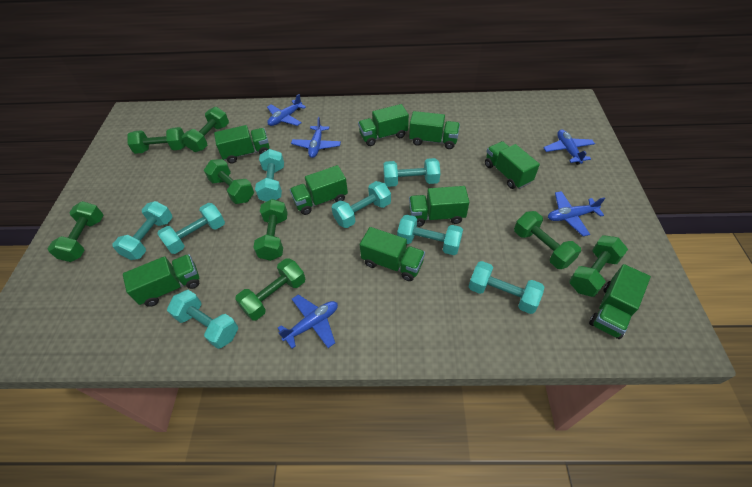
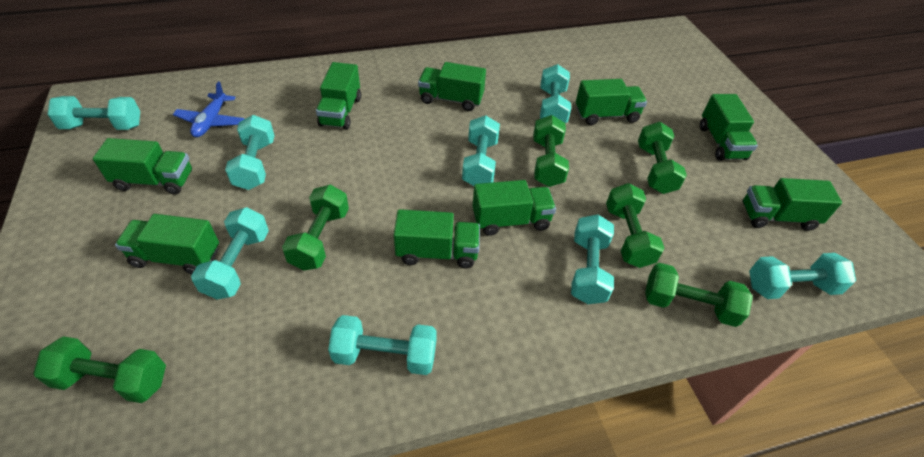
blue plane: 5 -> 1
green dumbbell: 8 -> 6

